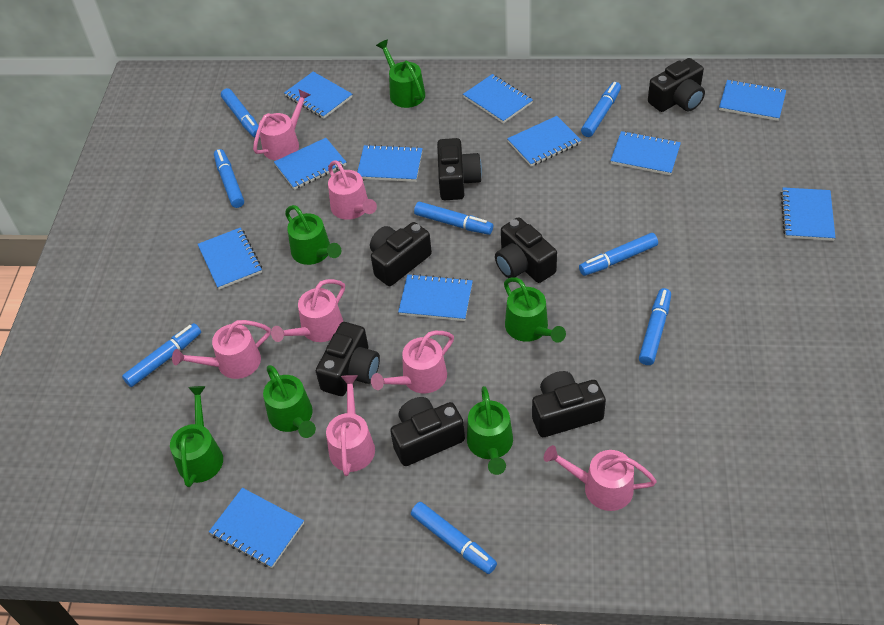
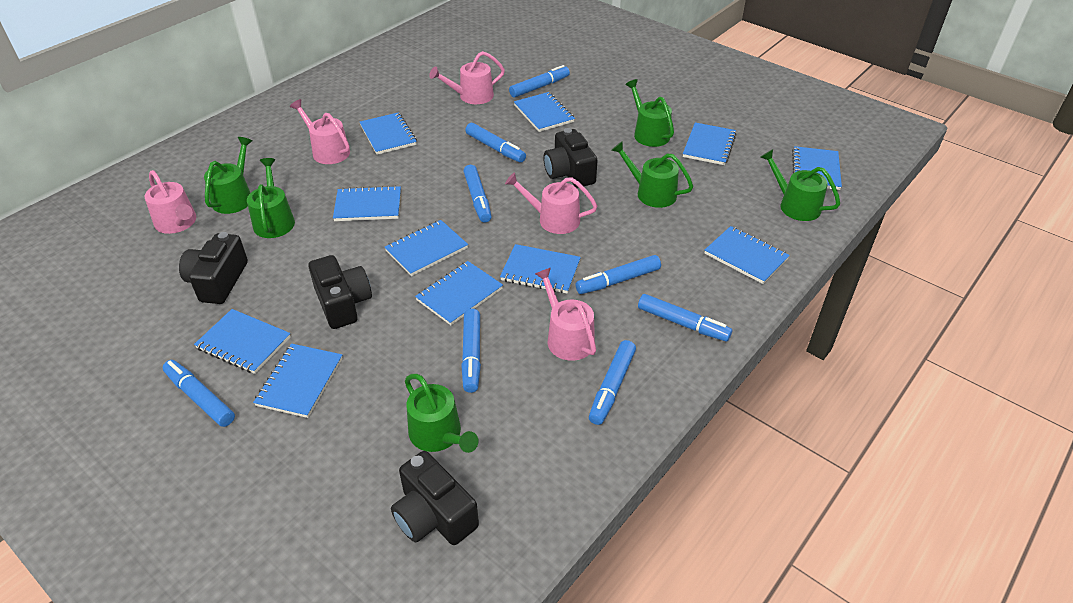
black camera: 7 -> 4
pink watering can: 7 -> 5

